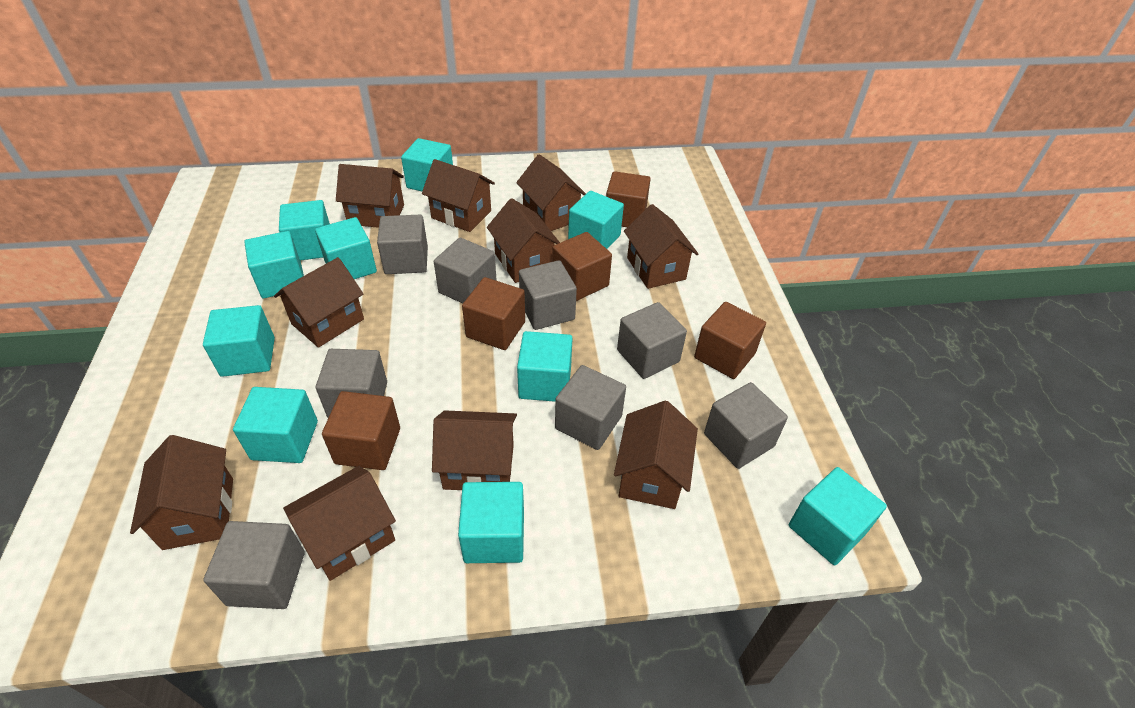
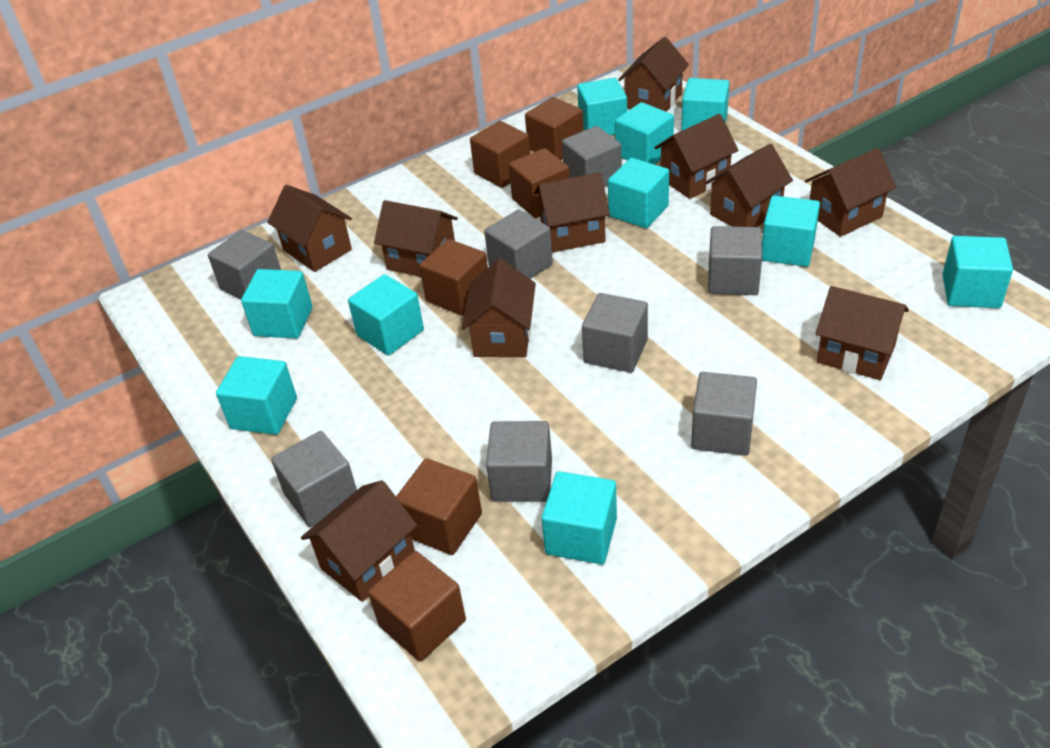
brown cube: 5 -> 6

